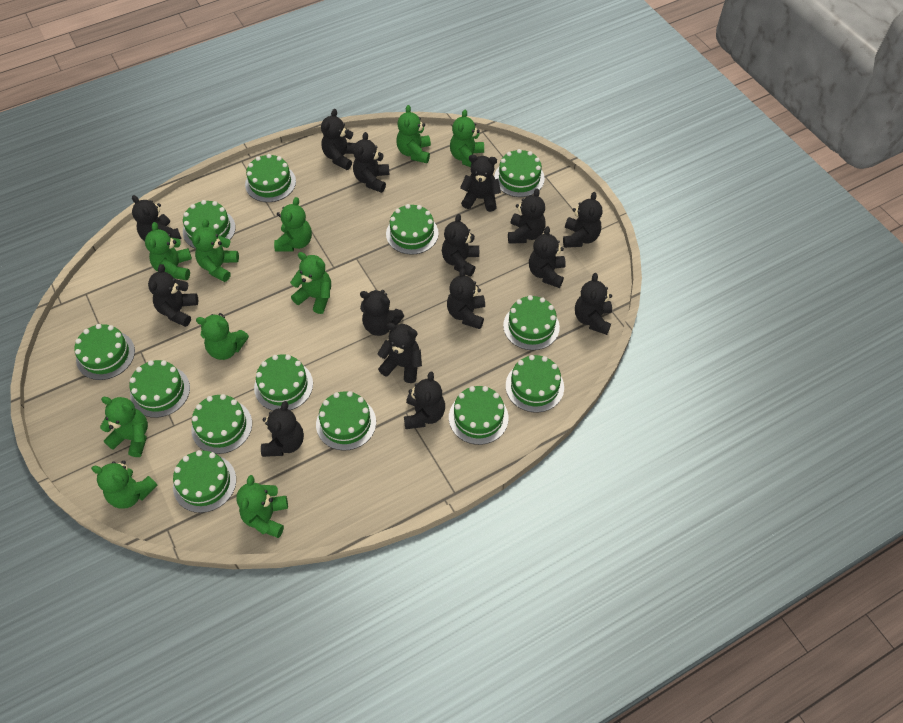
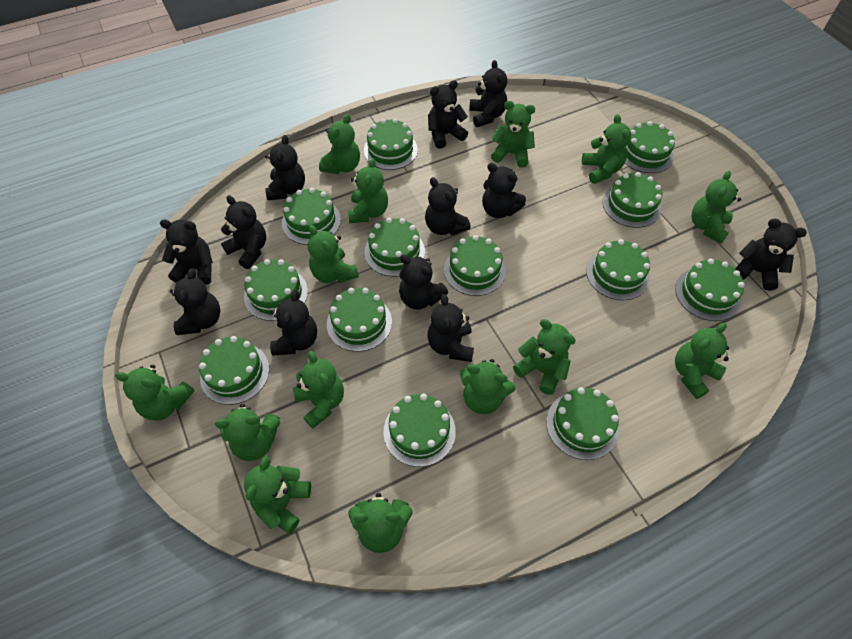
black teddy bear: 15 -> 12
green teddy bear: 10 -> 14

